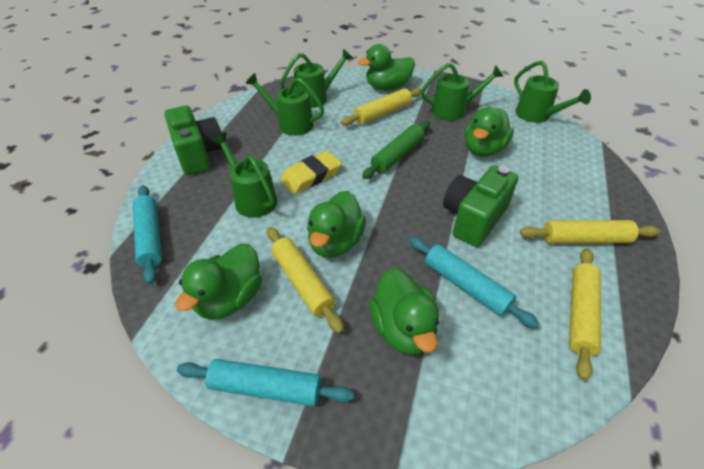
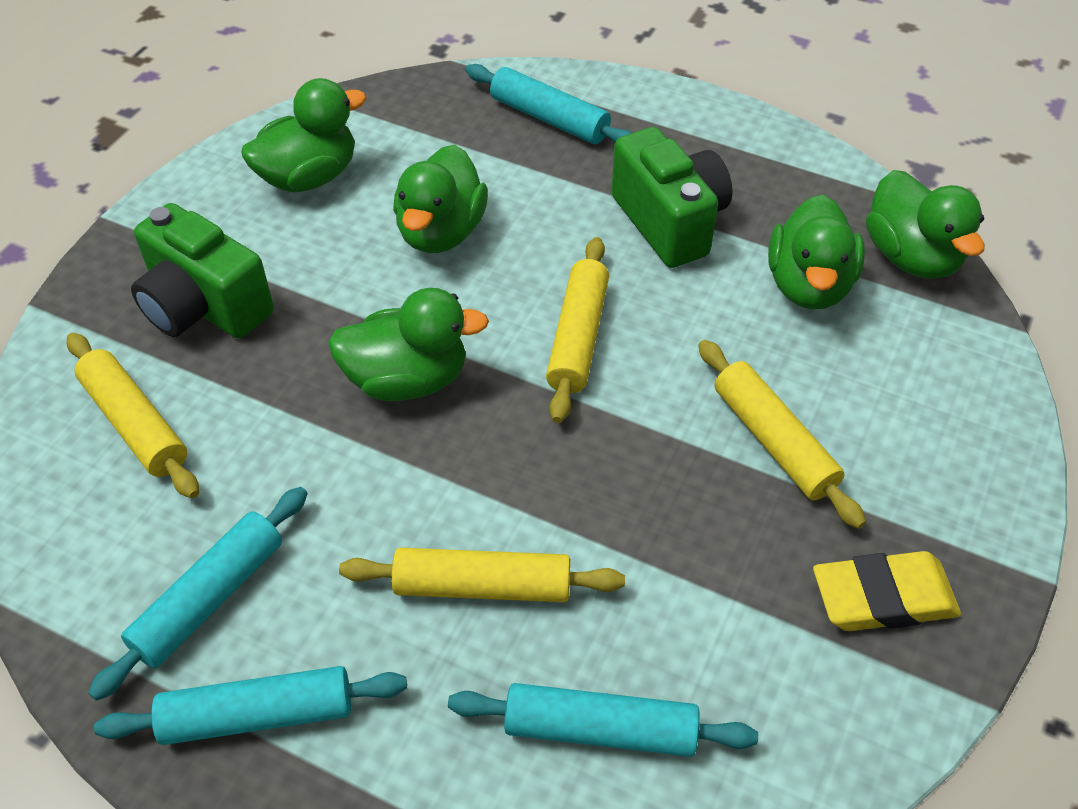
green rolling pin: 1 -> 0
green watering can: 5 -> 0
turquoise rolling pin: 3 -> 4

